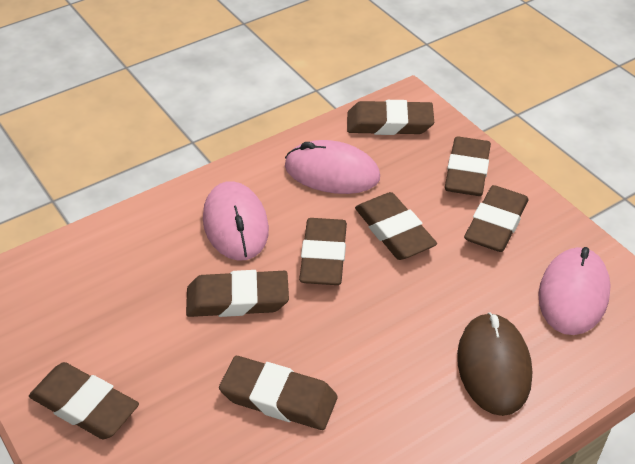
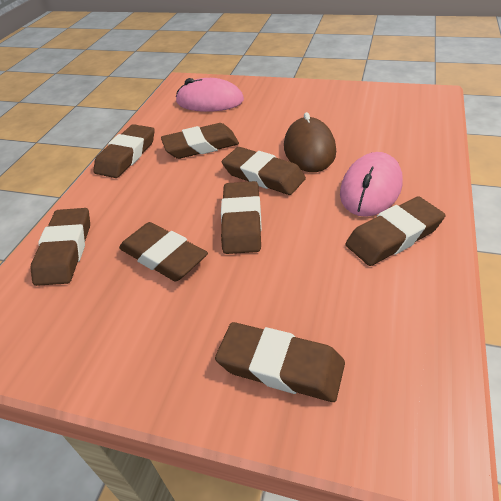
pink mouse: 3 -> 2

